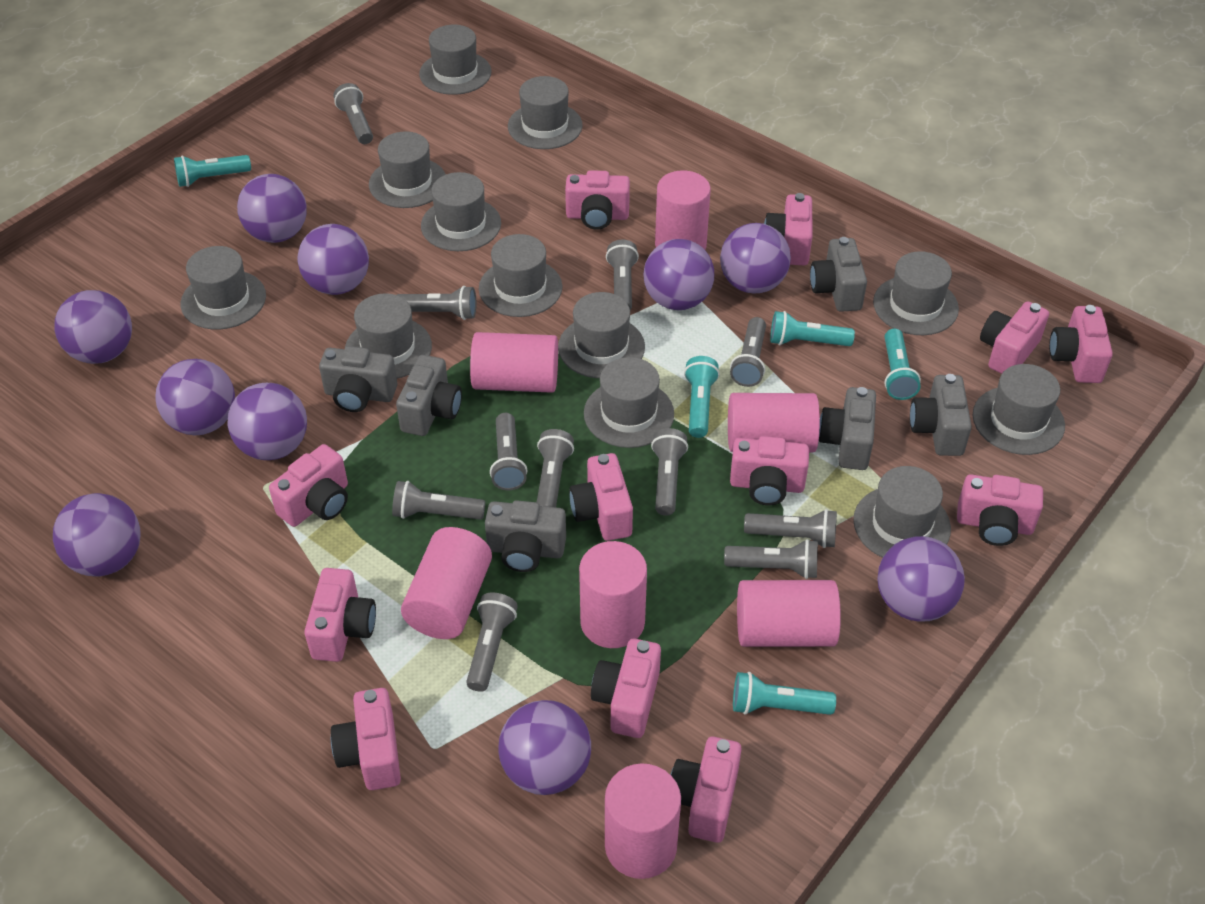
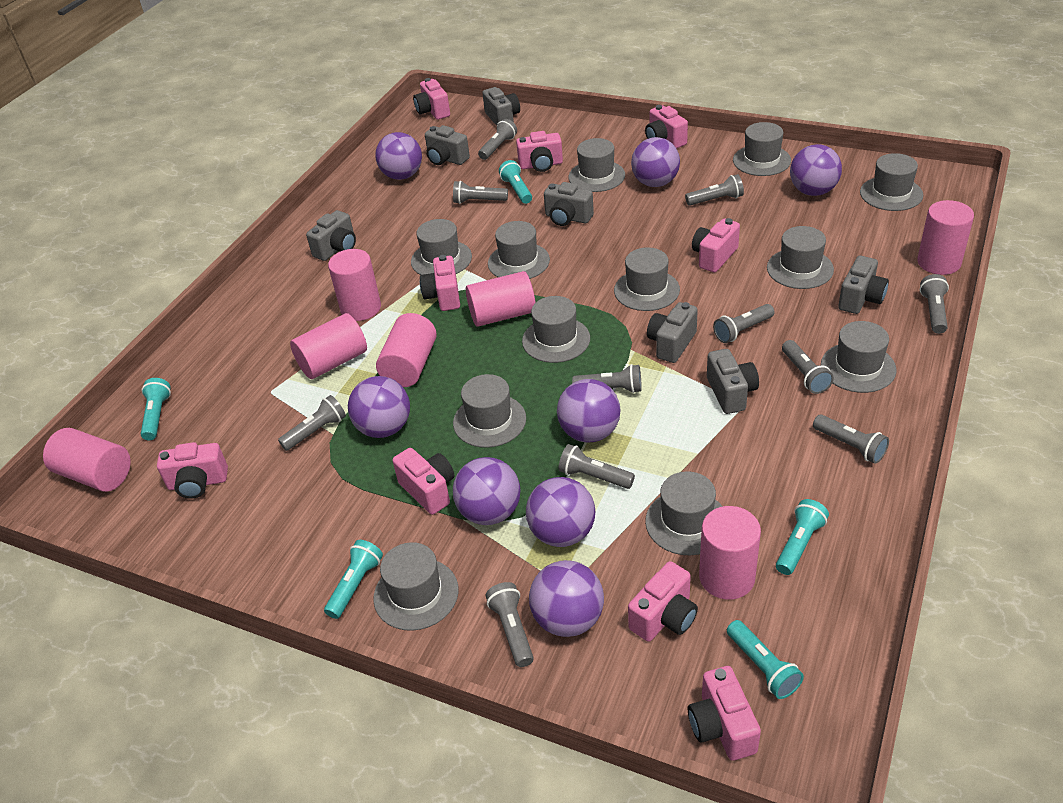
grey camera: 6 -> 7
pink camera: 12 -> 9
purple ball: 10 -> 8

